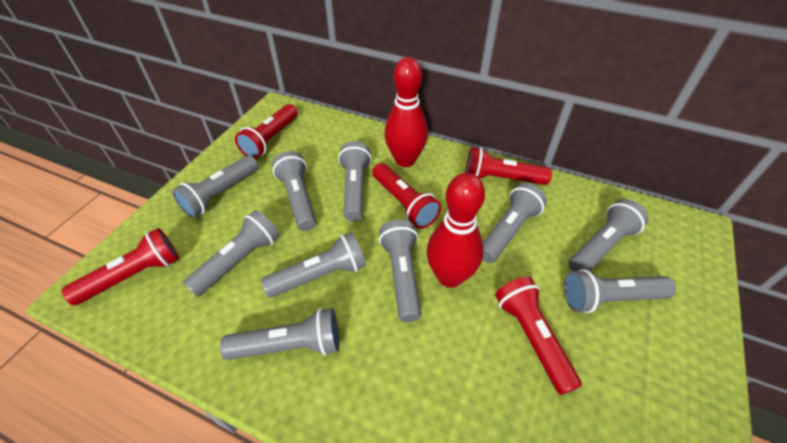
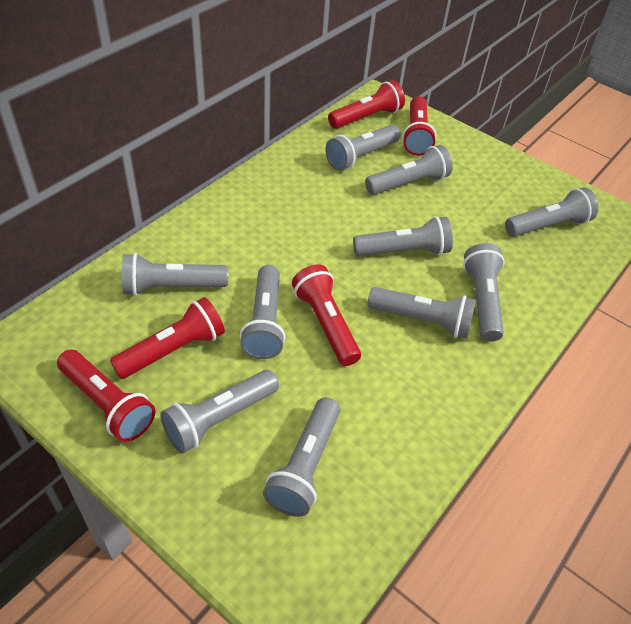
red bowling pin: 2 -> 0

